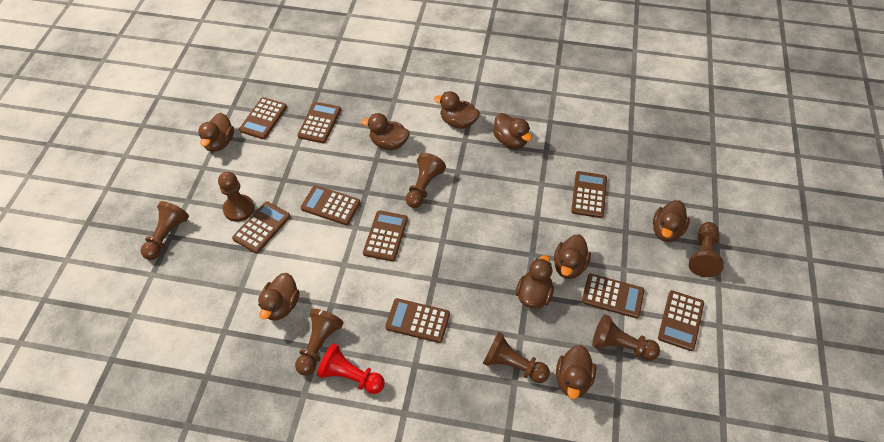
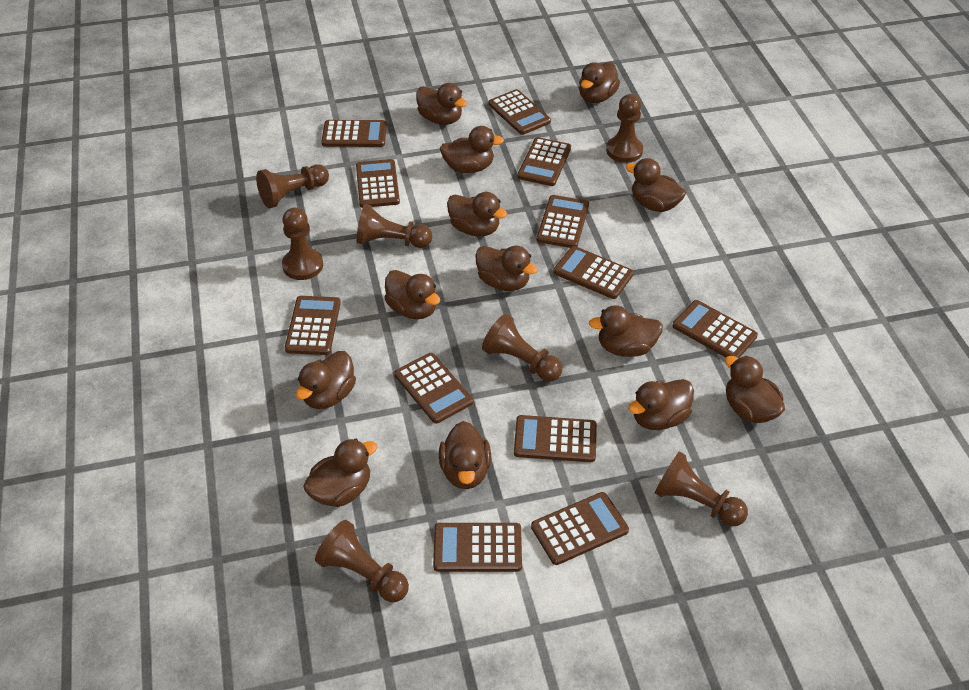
brown calculator: 9 -> 12
brown duck: 9 -> 13
red pawn: 1 -> 0

